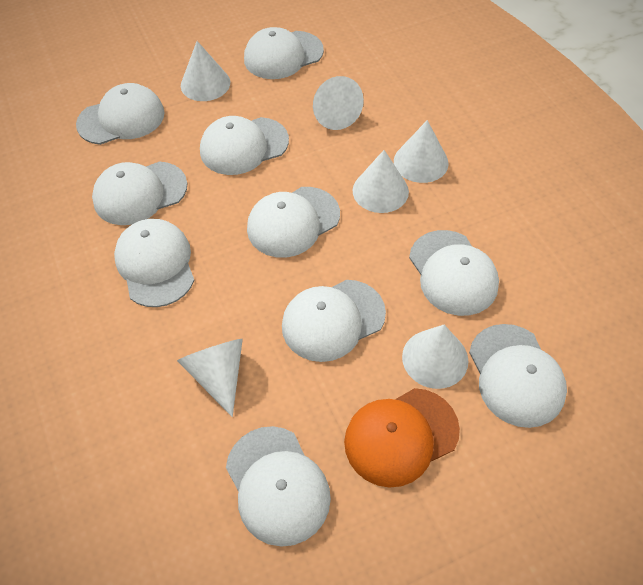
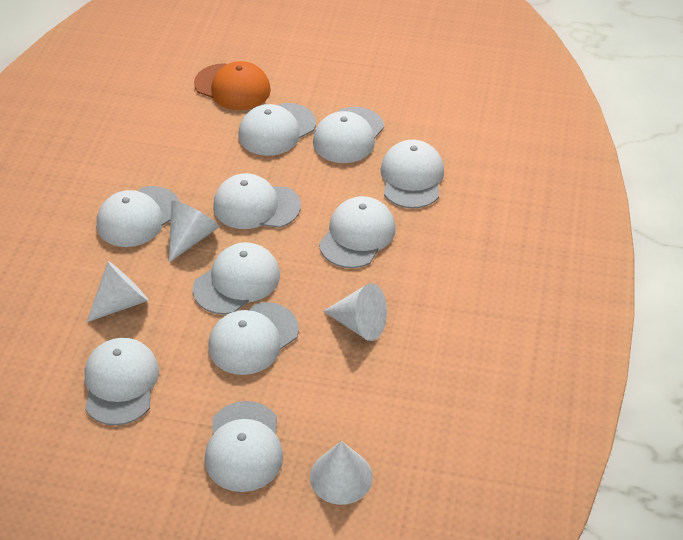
white cone: 6 -> 4

